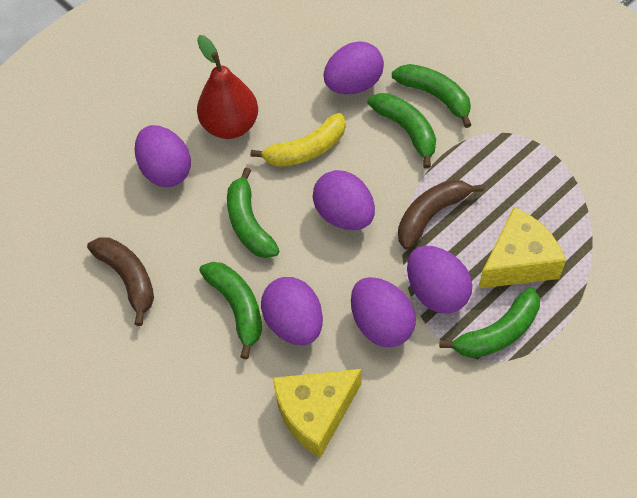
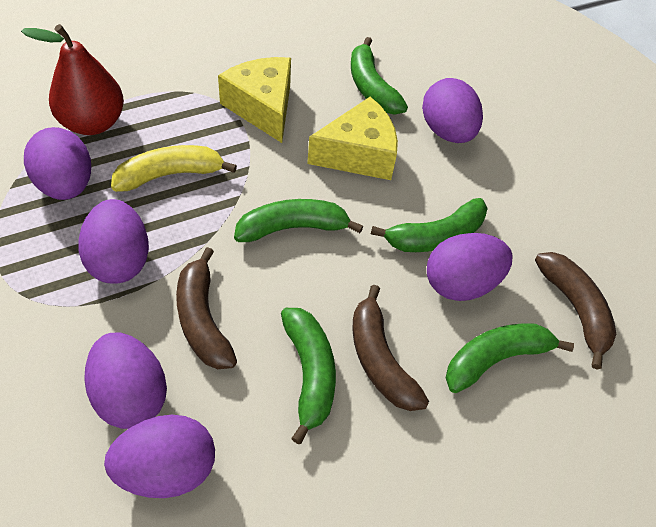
brown banana: 2 -> 3

